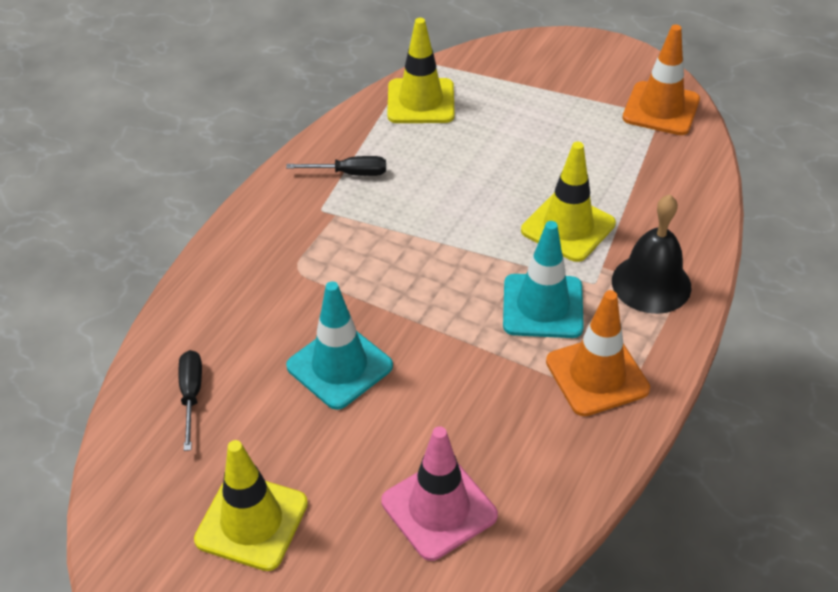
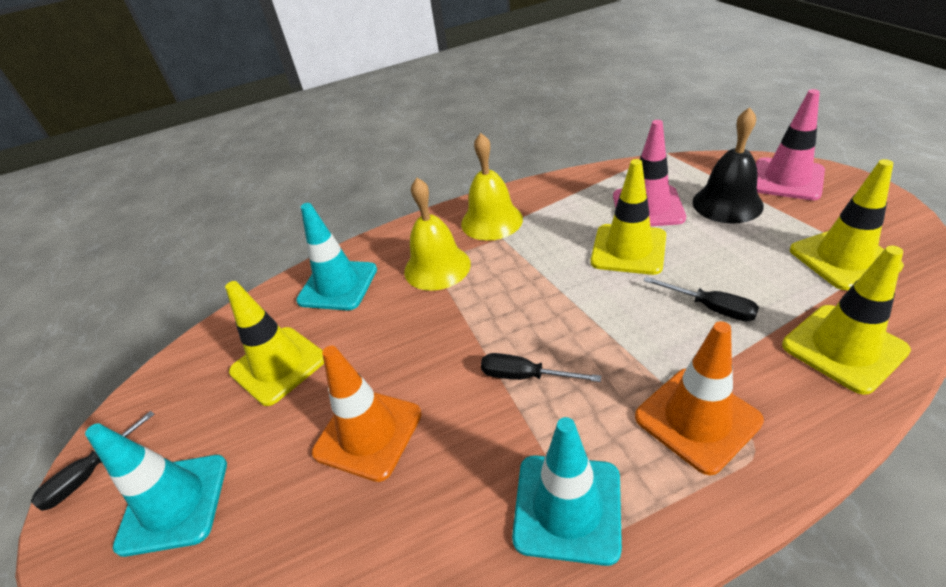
black screwdriver: 2 -> 3
pink traffic cone: 1 -> 2
turquoise traffic cone: 2 -> 3
yellow bell: 0 -> 2
yellow traffic cone: 3 -> 4

